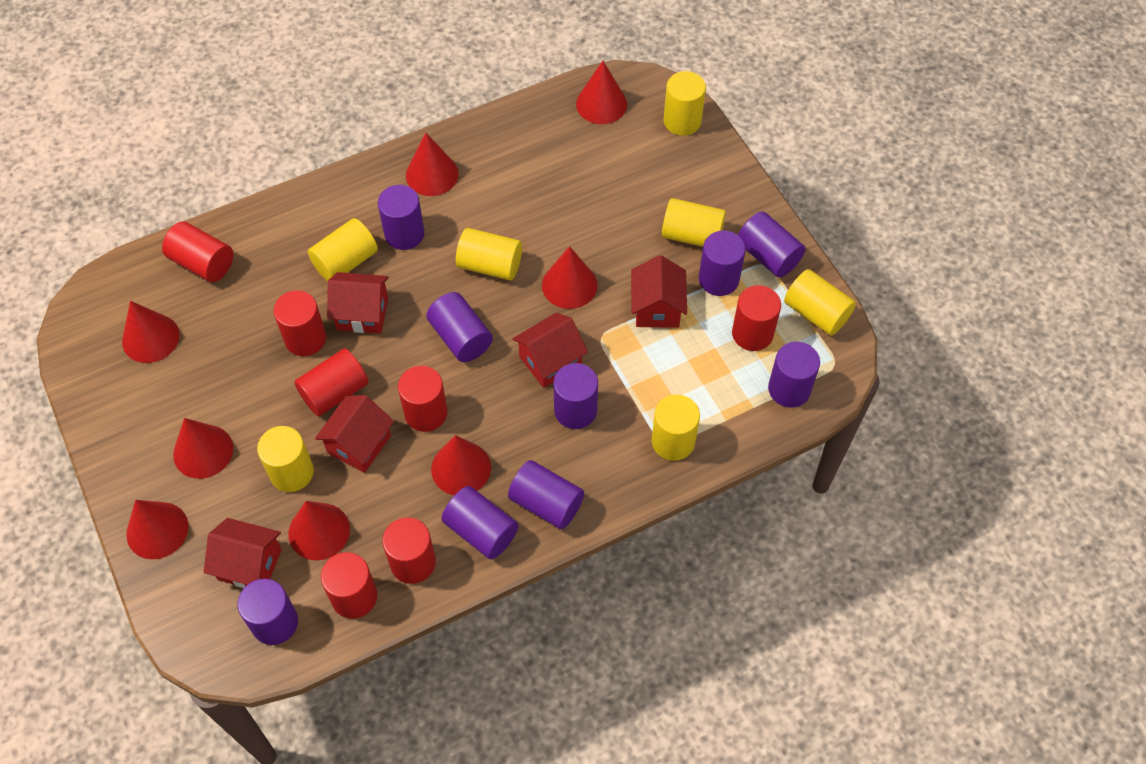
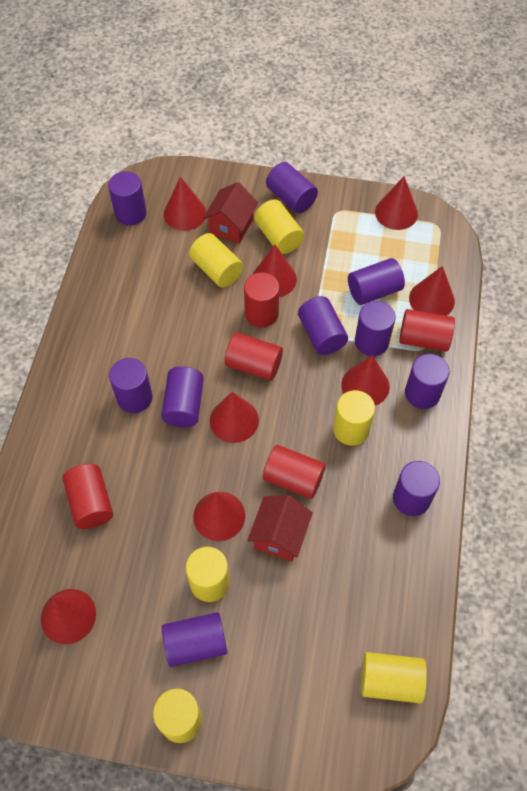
purple cylinder: 9 -> 10
red cylinder: 7 -> 5
red house: 5 -> 2
yellow cylinder: 7 -> 6

